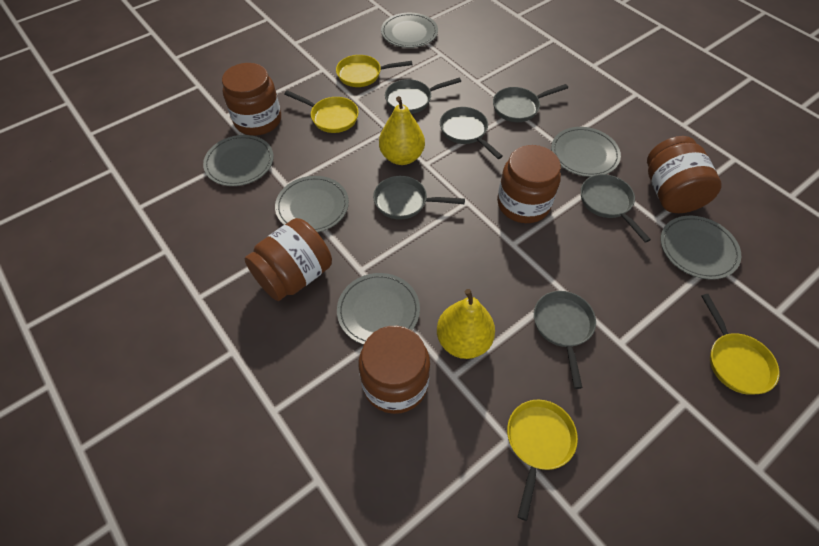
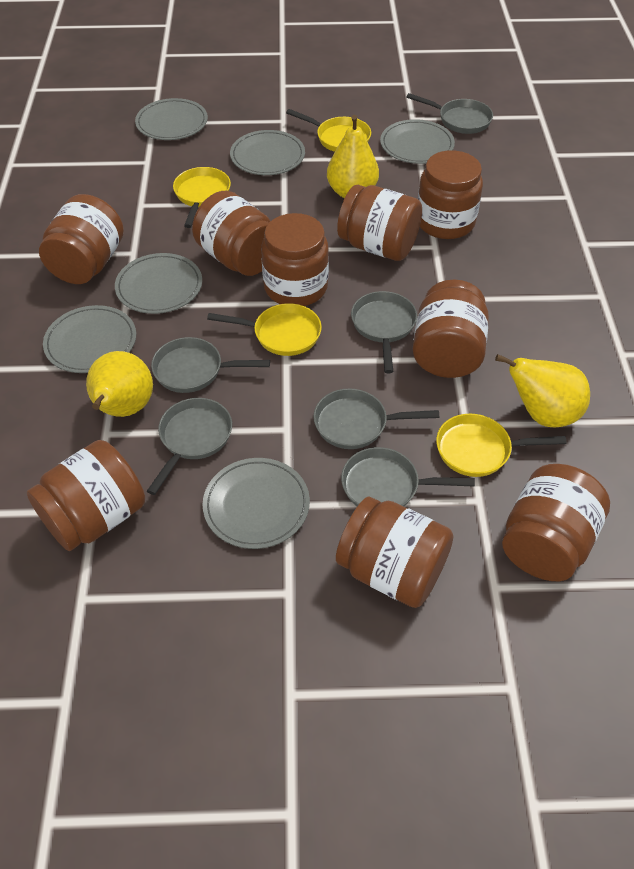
brown jar: 5 -> 9
yellow pear: 2 -> 3

